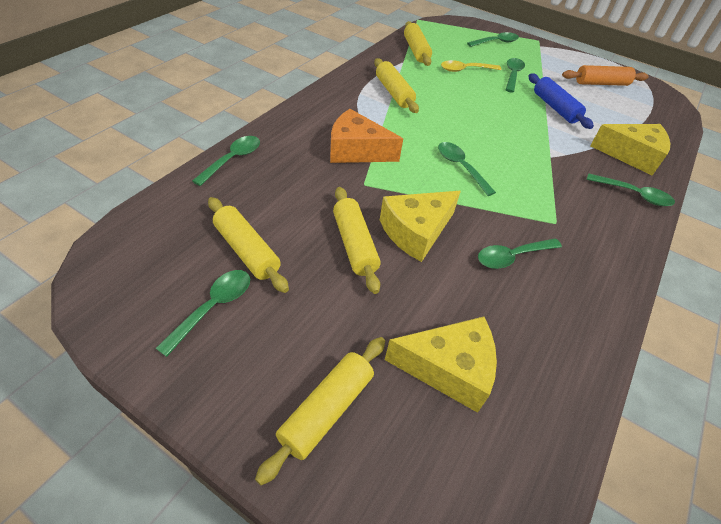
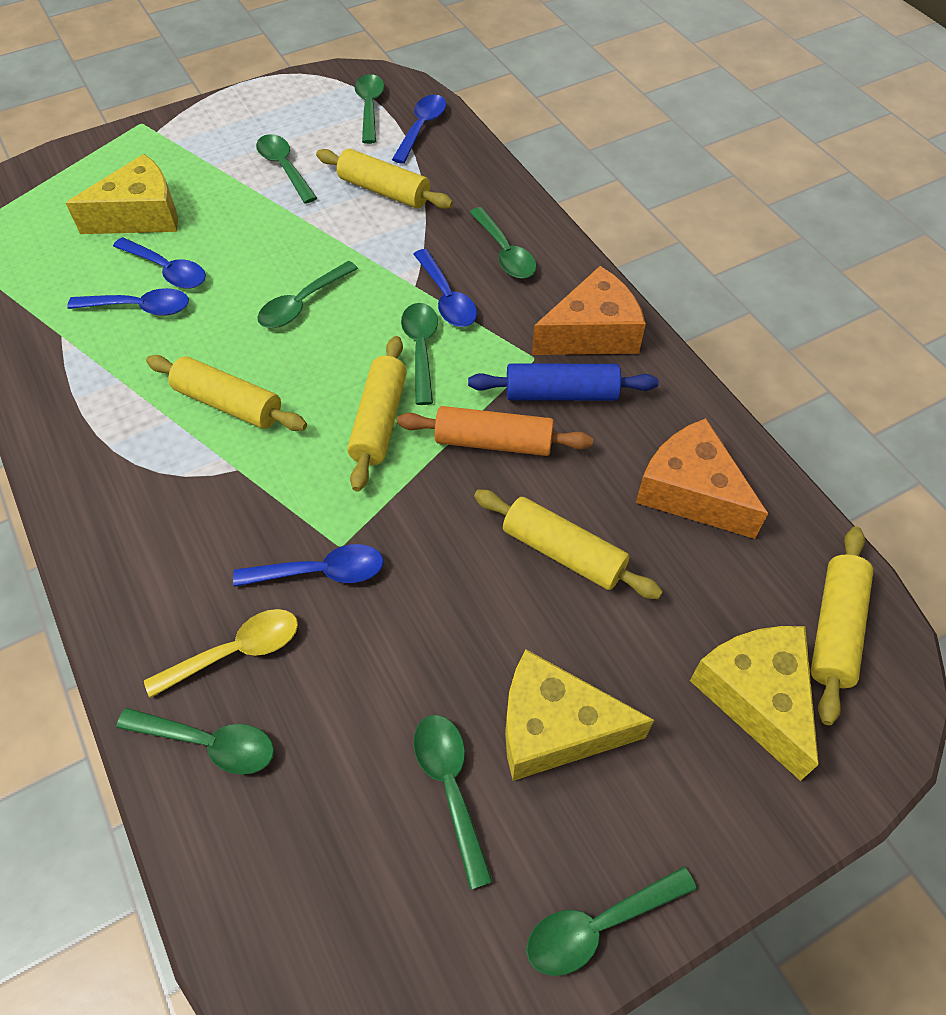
blue spoon: 0 -> 5
green spoon: 7 -> 8
orange cheese: 1 -> 2

